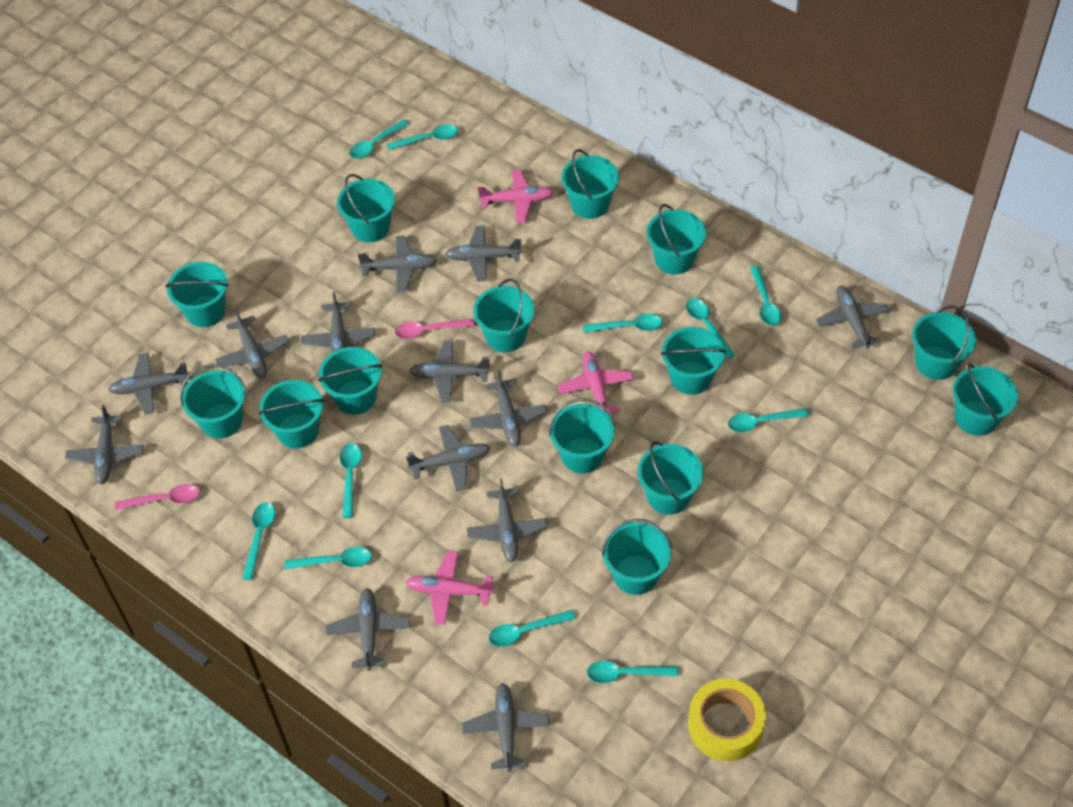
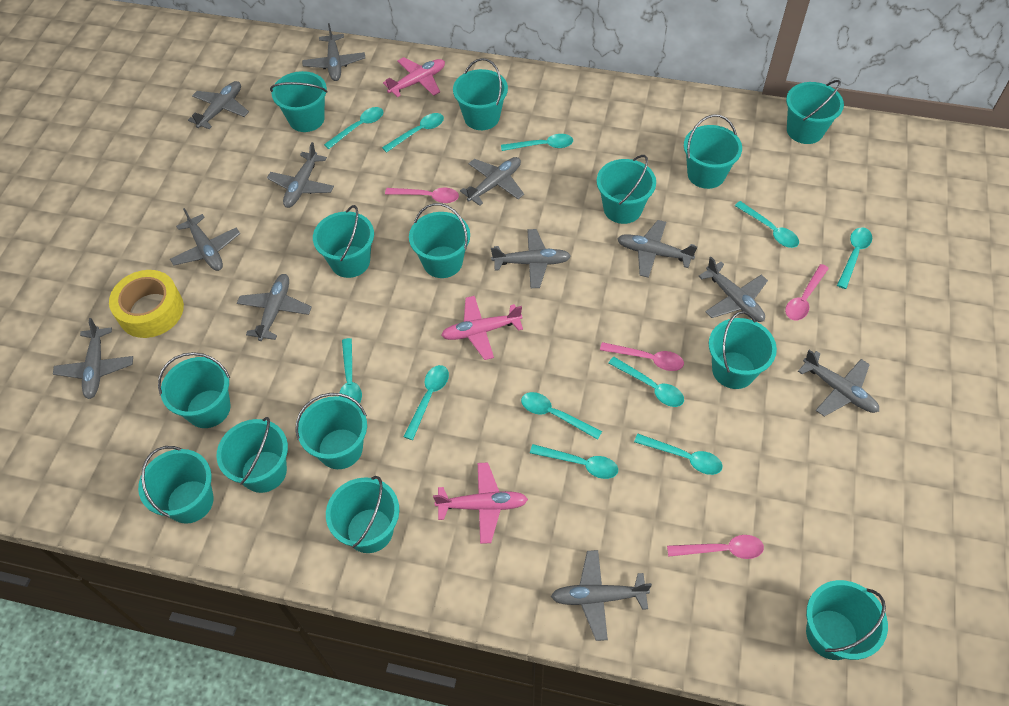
grey plane: 13 -> 12
pink spoon: 2 -> 4

